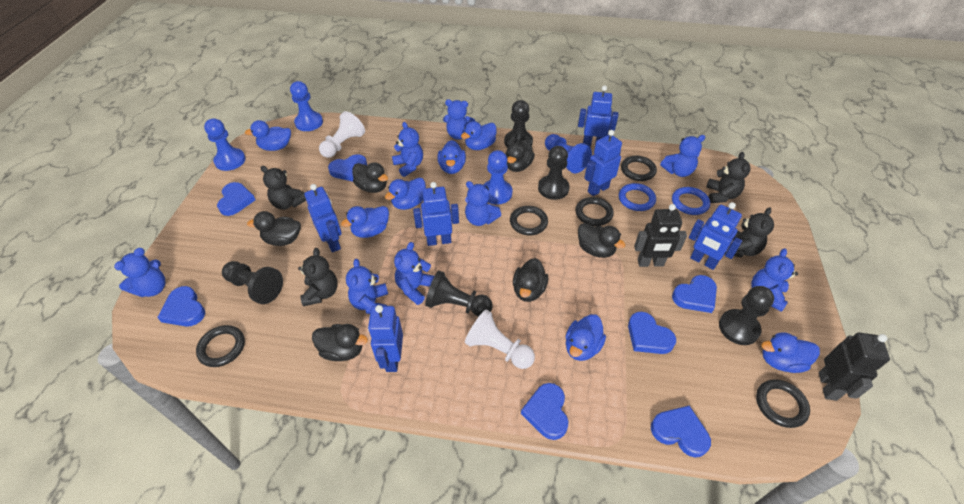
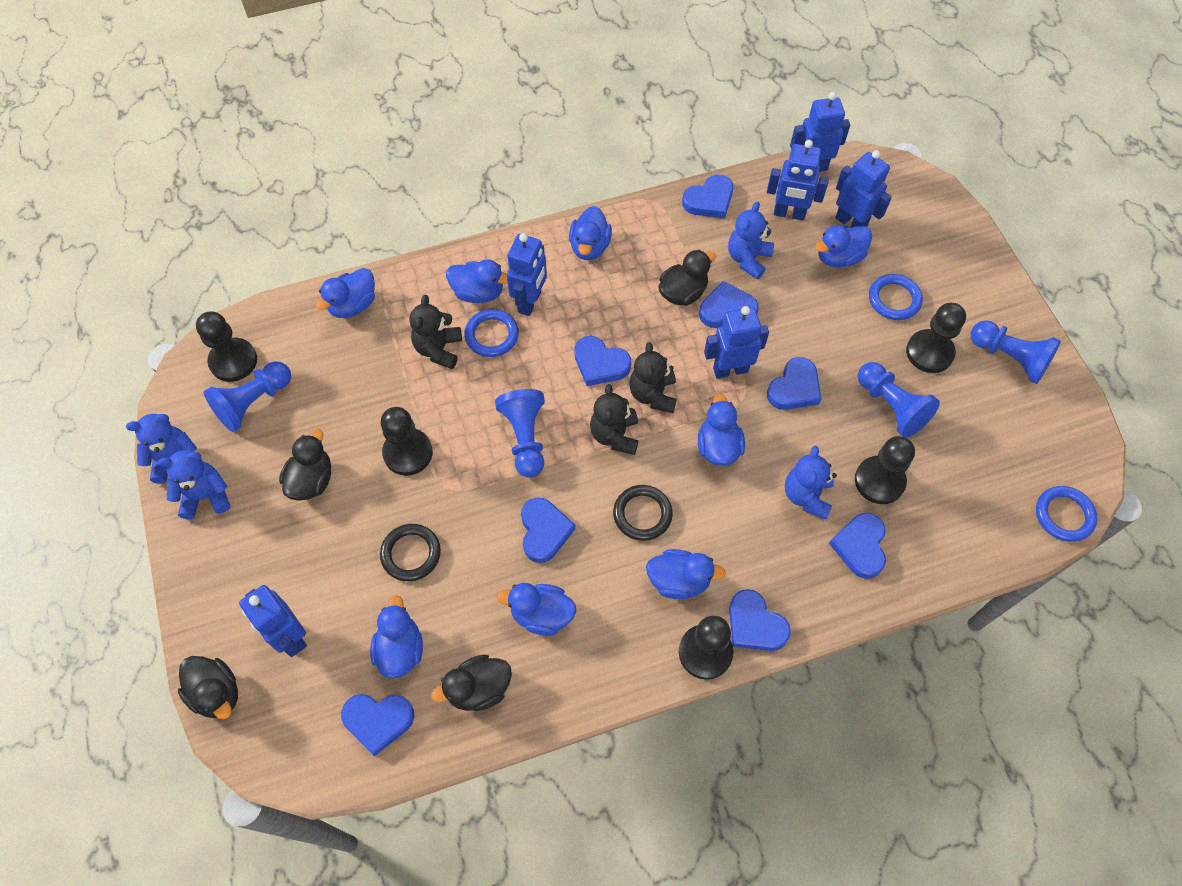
black duck: 6 -> 4
black ring: 5 -> 2
black robot: 2 -> 0
black teddy bear: 4 -> 3
blue duck: 7 -> 8
blue heart: 7 -> 8
blue ring: 2 -> 3
blue teddy bear: 8 -> 4
white pawn: 2 -> 0

